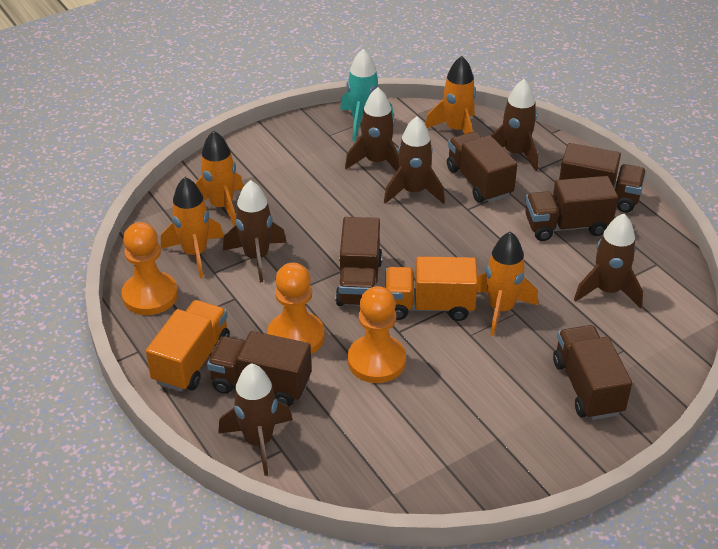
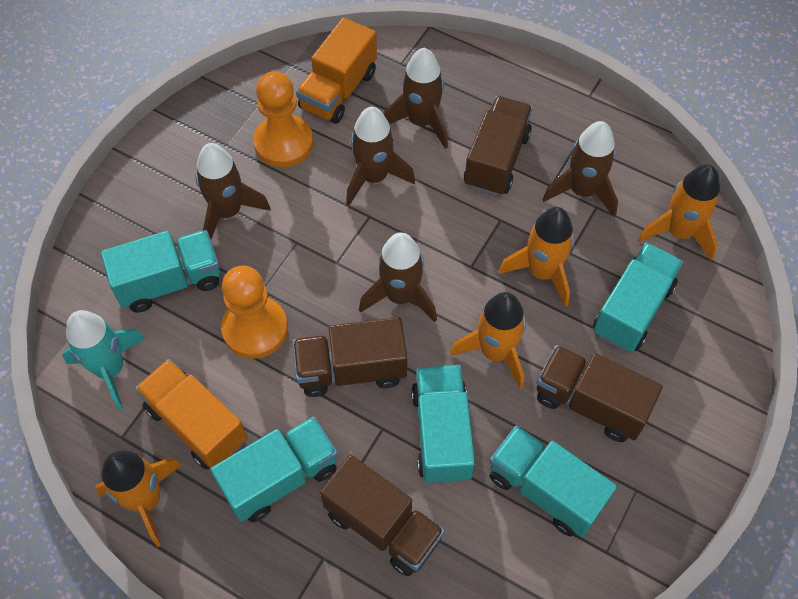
brown rocket: 6 -> 5
brown truck: 6 -> 4
orange pawn: 3 -> 2
turquoise truck: 0 -> 5

